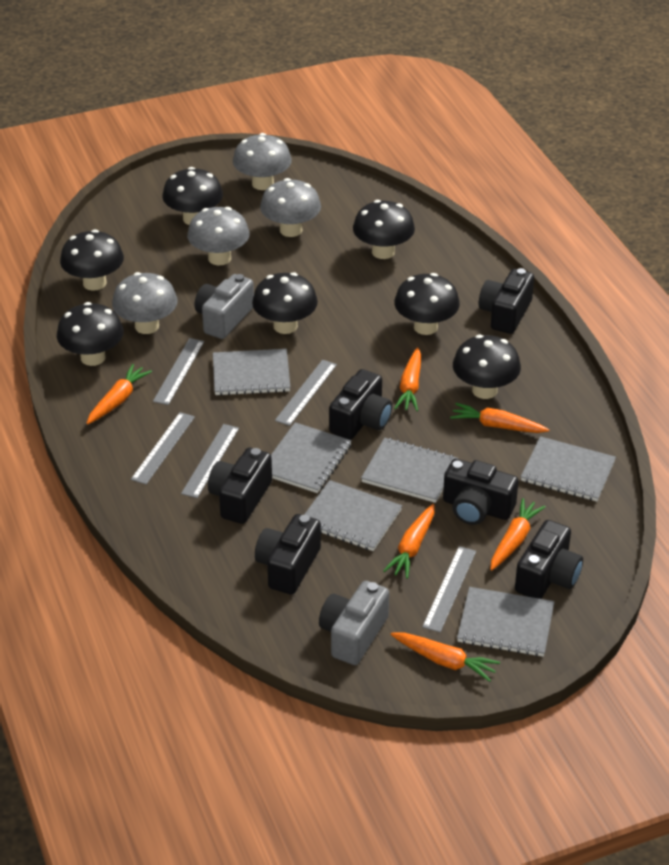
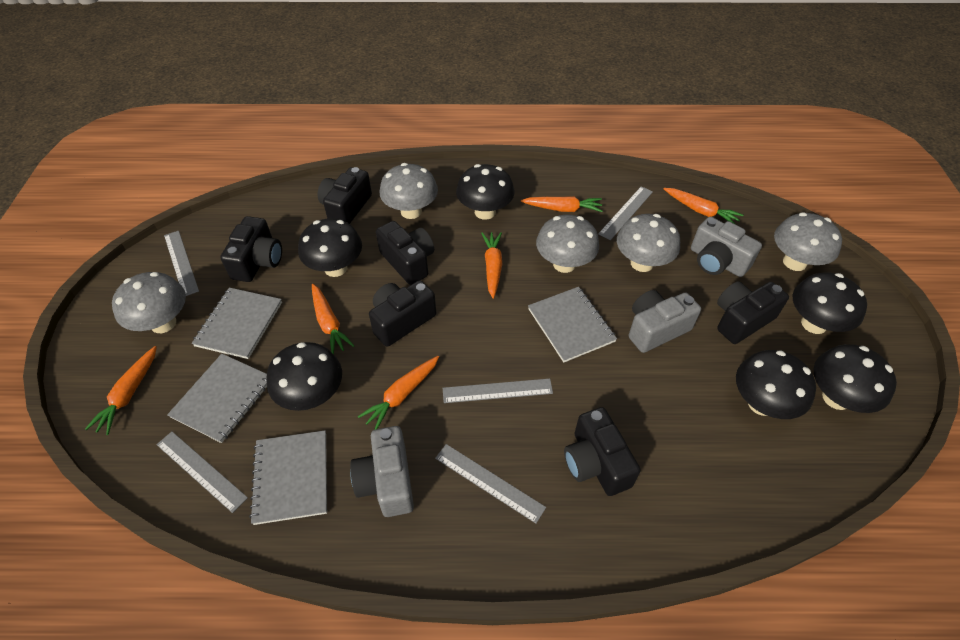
black mushroom: 7 -> 6
grey camera: 2 -> 3
grey mushroom: 4 -> 5
grey notebook: 6 -> 4

